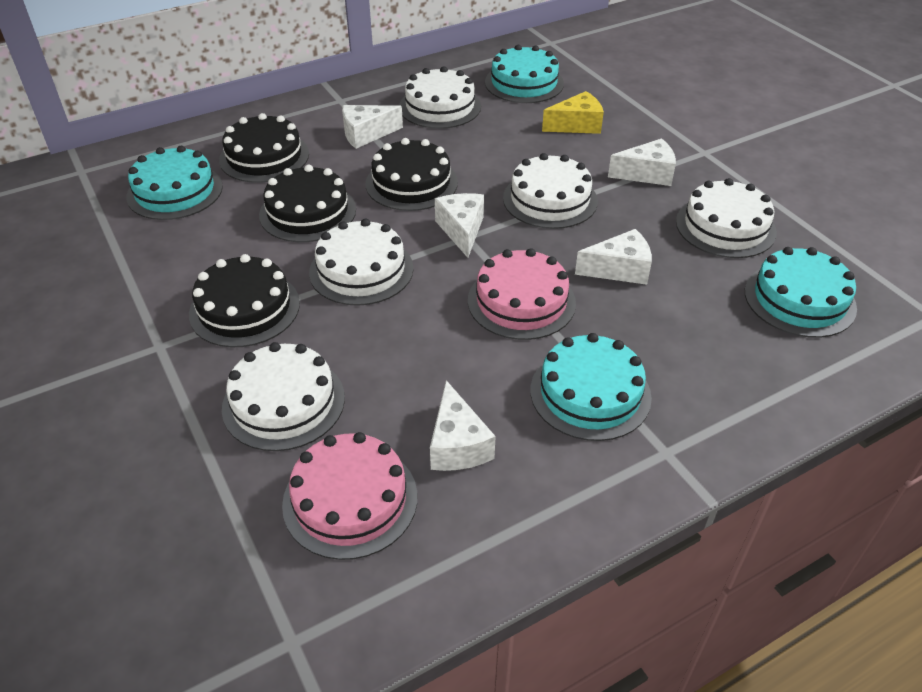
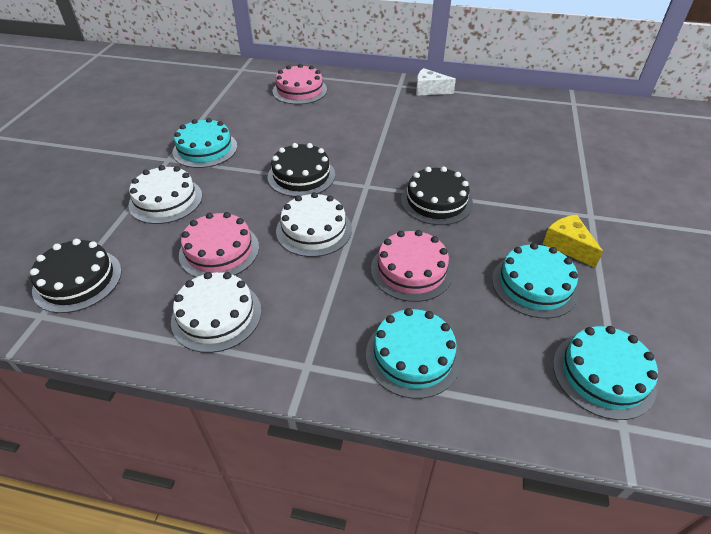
black cake: 4 -> 3
pink cake: 2 -> 3
white cake: 5 -> 3
white cheese: 5 -> 1

